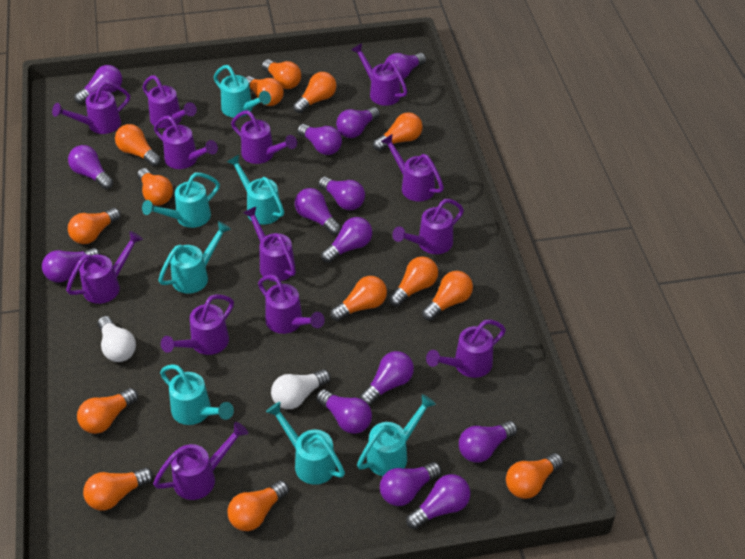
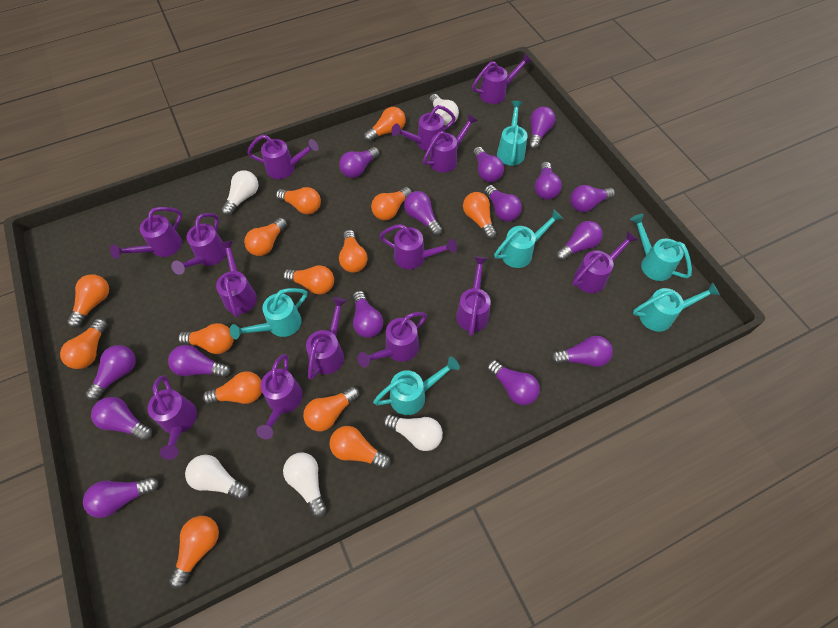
purple light bulb: 14 -> 15
purple watering can: 13 -> 14
turquoise watering can: 7 -> 6
white light bulb: 2 -> 5

